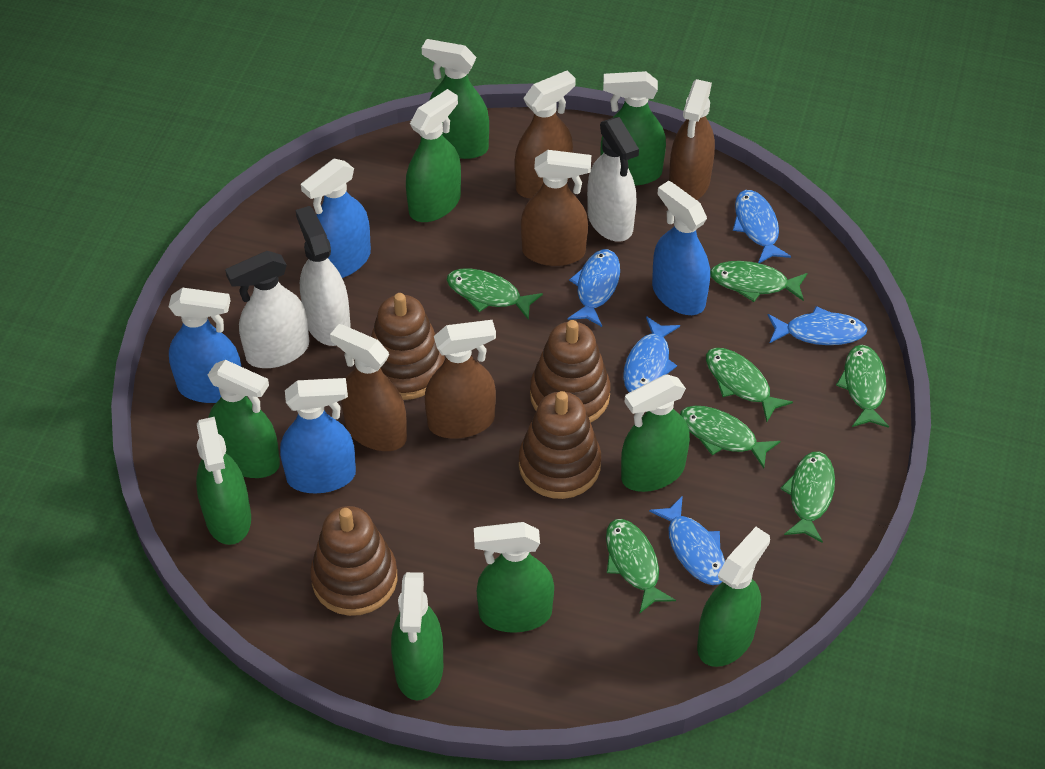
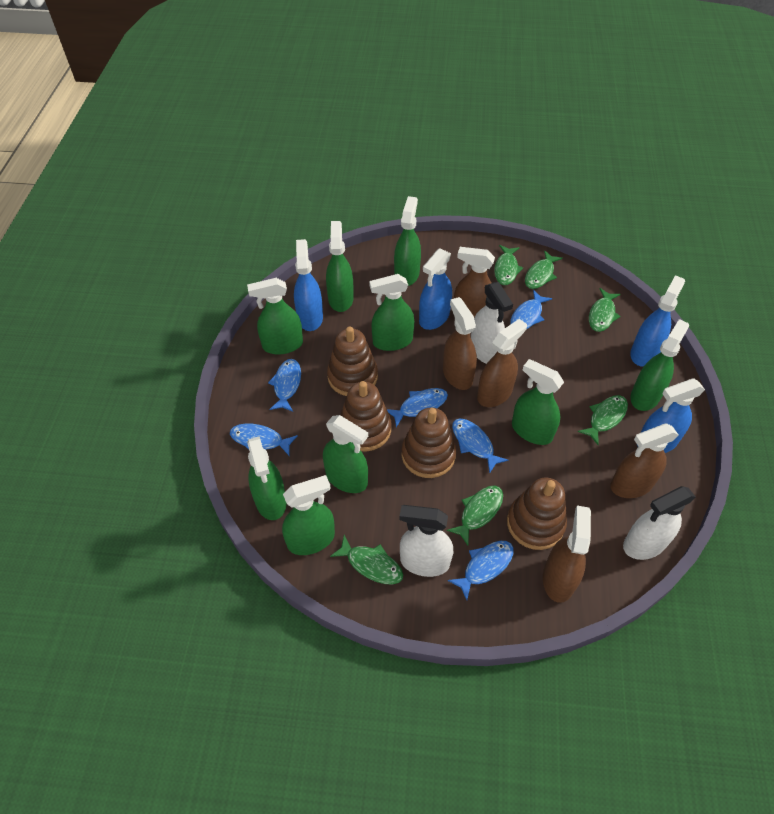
blue fish: 5 -> 6
green fish: 7 -> 6

